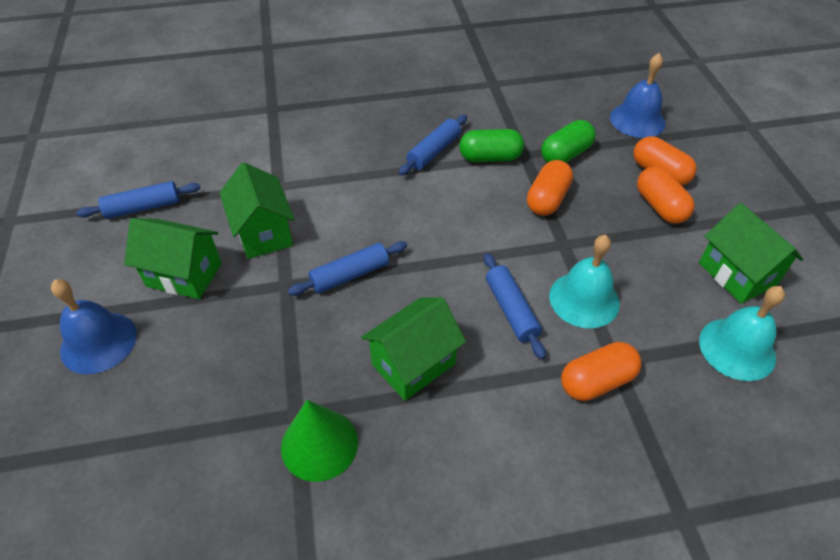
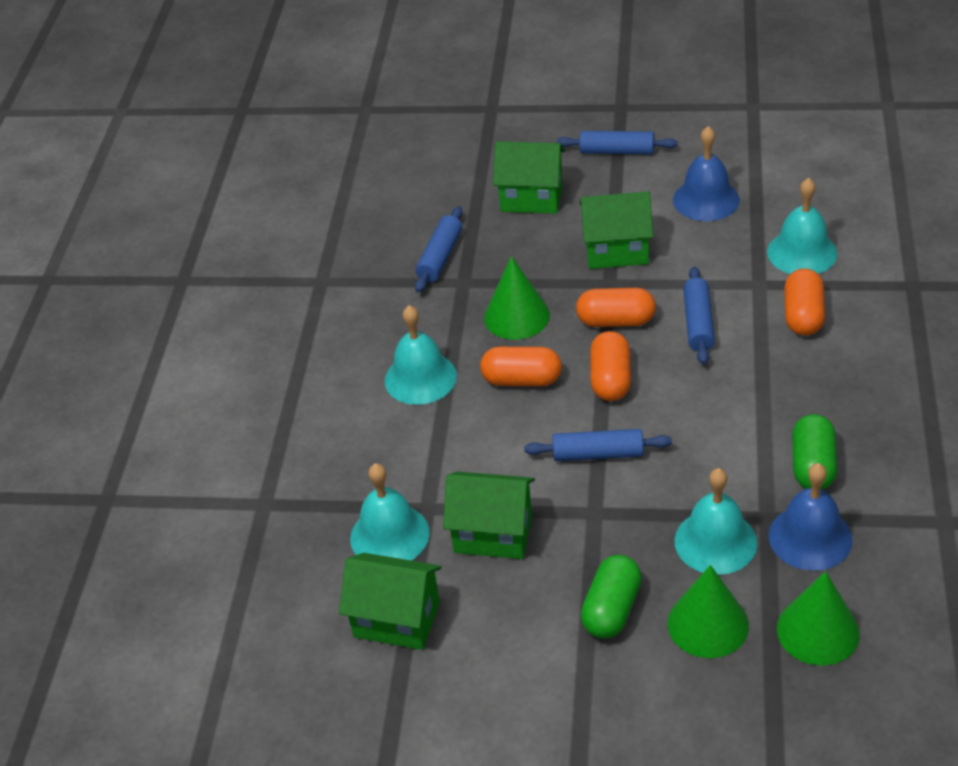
green cone: 1 -> 3
turquoise bell: 2 -> 4

